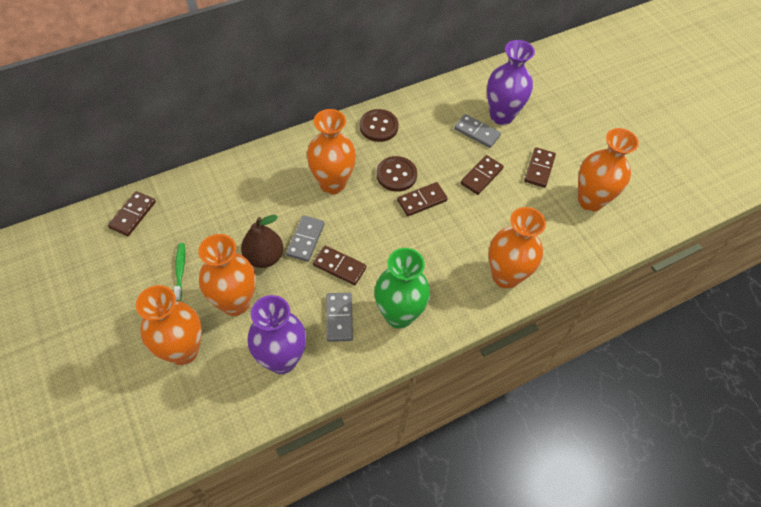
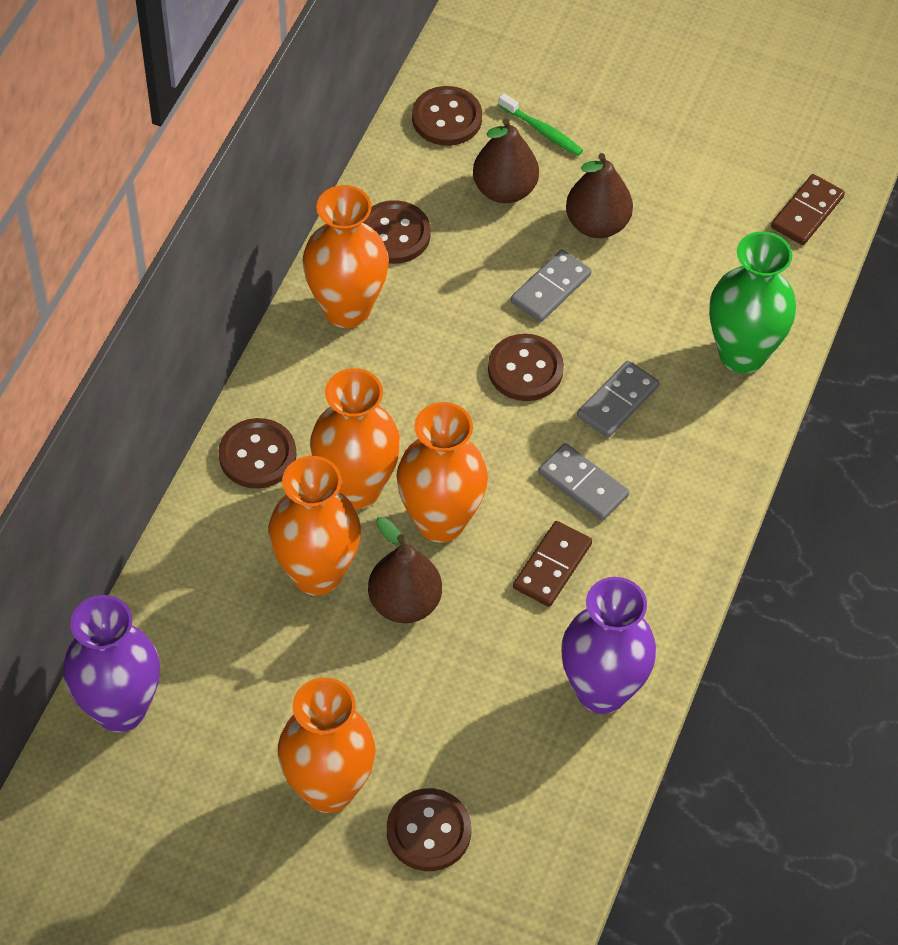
brown button: 2 -> 5
brown domino: 5 -> 2
brown pear: 1 -> 3

